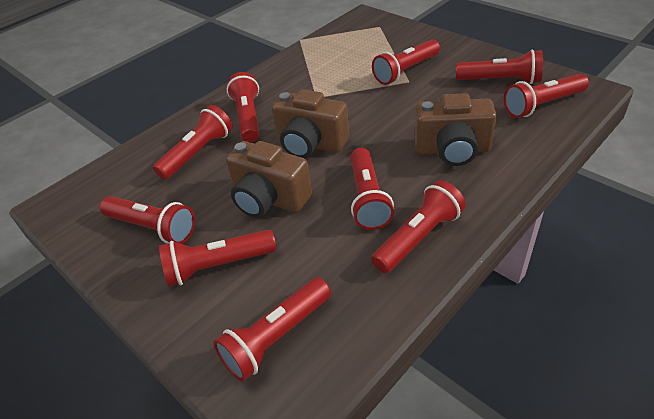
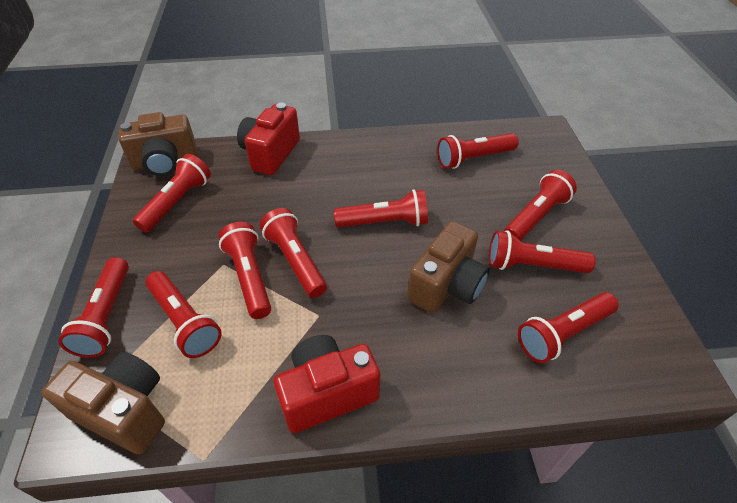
red camera: 0 -> 2

